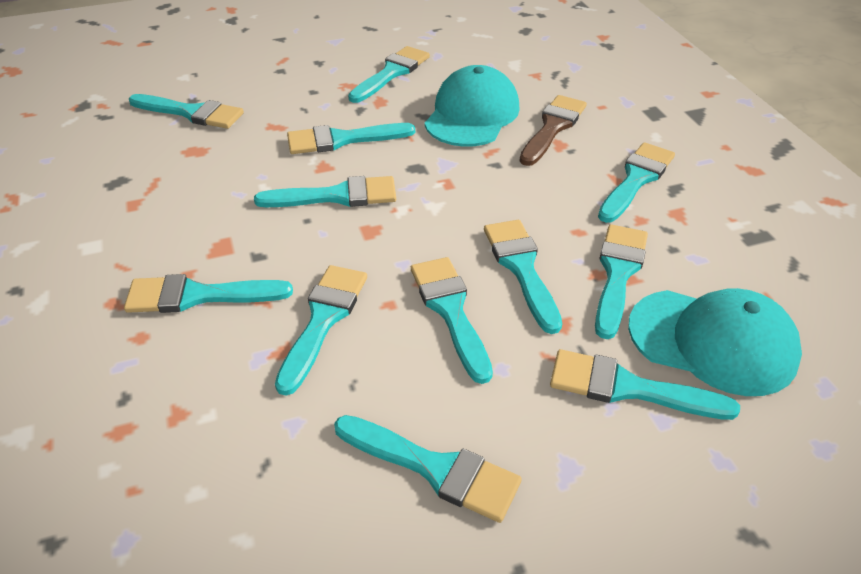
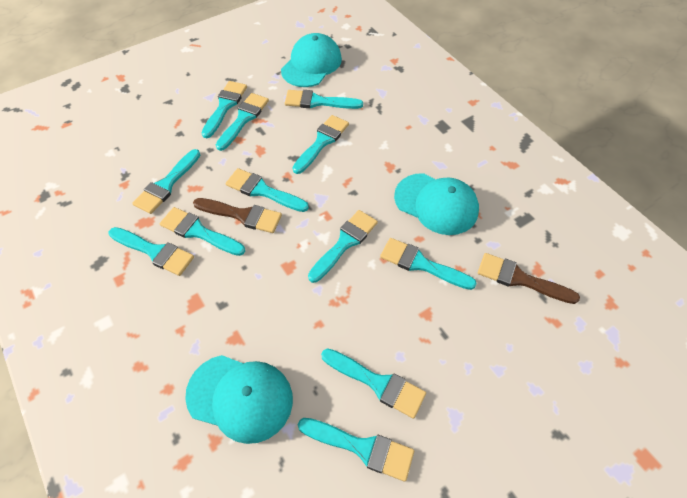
brown brush: 1 -> 2
turquoise cap: 2 -> 3

